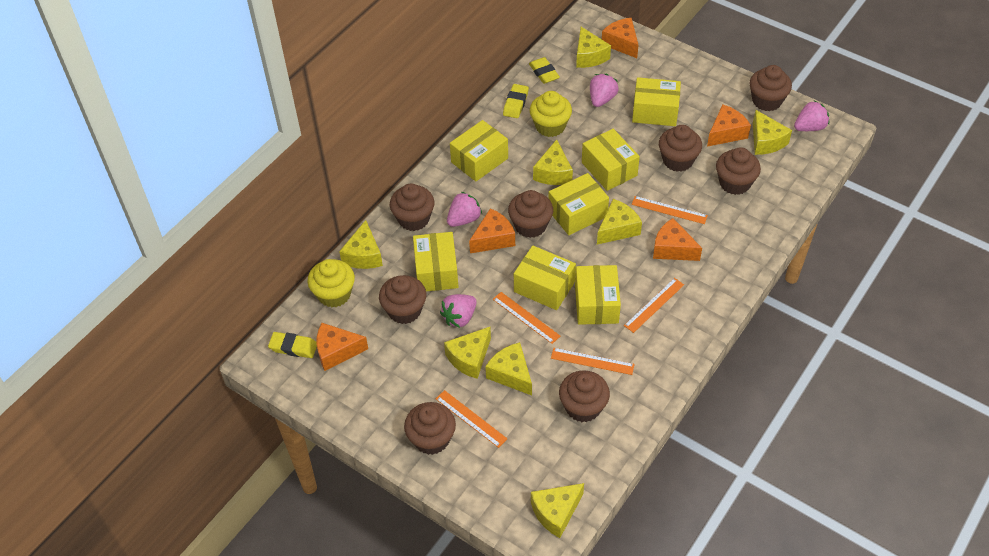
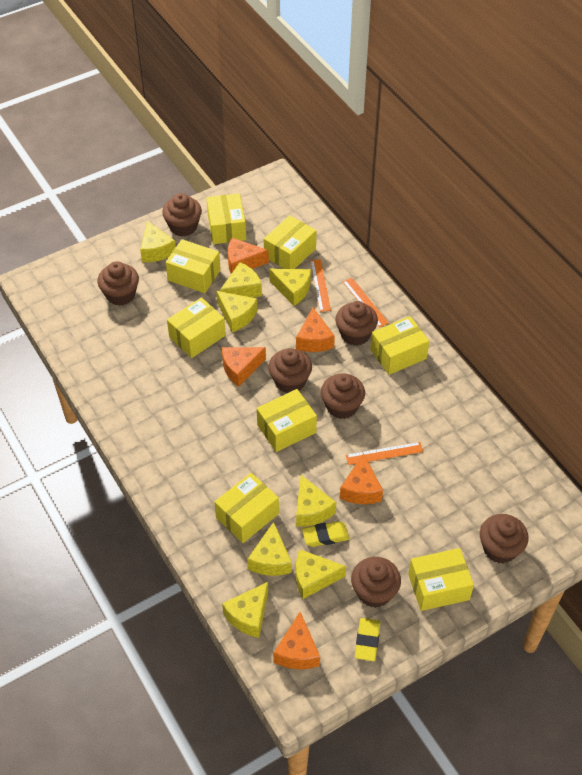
brown cupcake: 8 -> 7
orange ruler: 5 -> 3
pink strawberry: 4 -> 0
yellow box: 7 -> 8
yellow cupcake: 2 -> 0
yellow eraser: 3 -> 2

